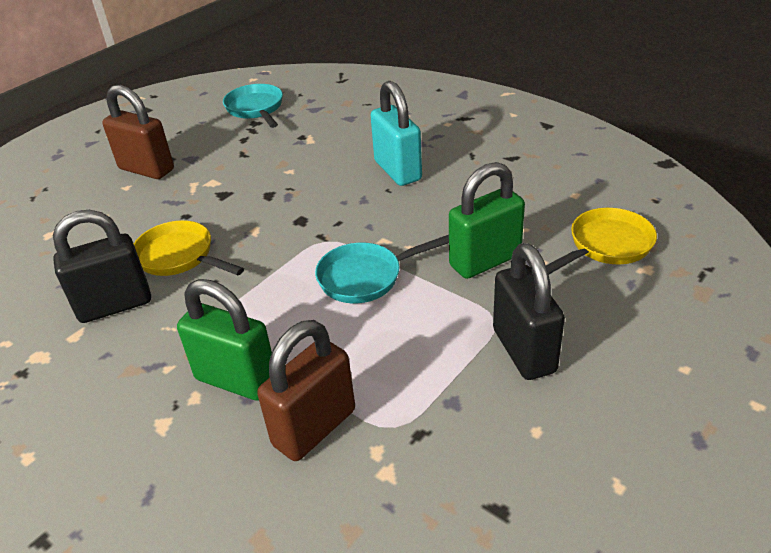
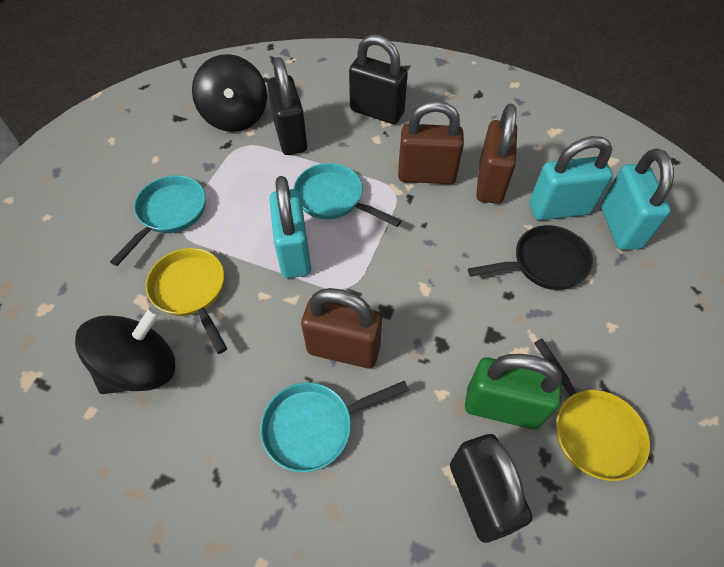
black padlock: 2 -> 3
black pan: 0 -> 1
black spinning top: 0 -> 2
brown padlock: 2 -> 3
green padlock: 2 -> 1
turquoise padlock: 1 -> 3
turquoise pan: 2 -> 3

